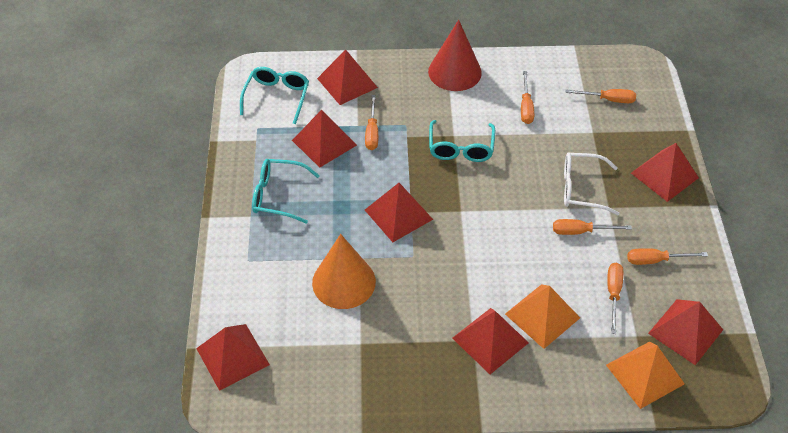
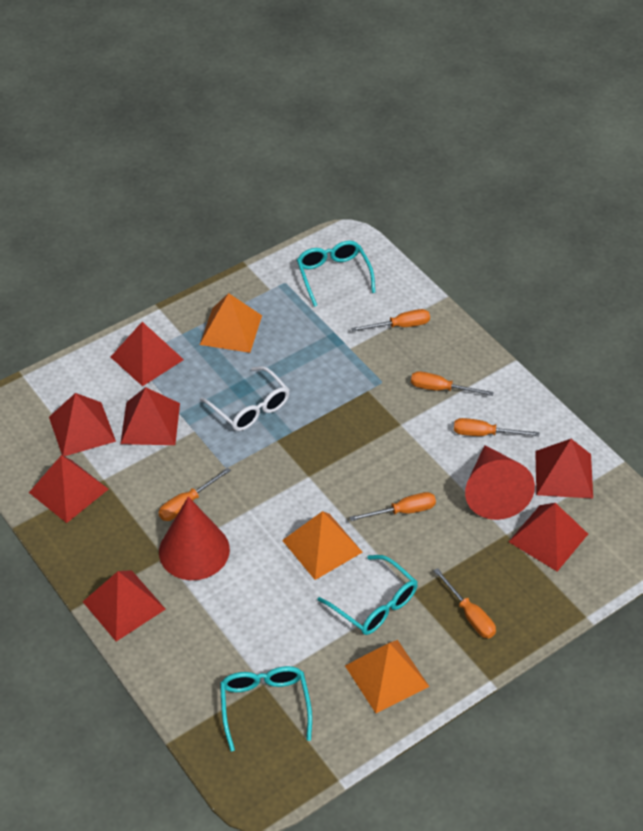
orange cone: 1 -> 0
orange pyramid: 2 -> 3
red cone: 1 -> 2

